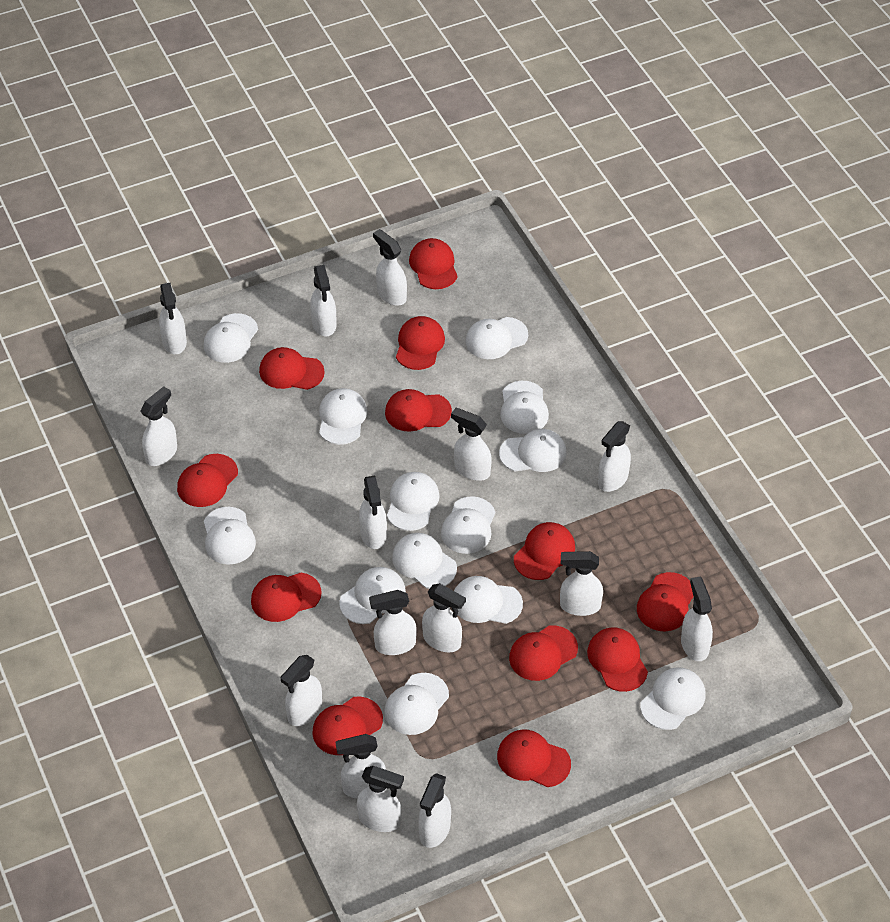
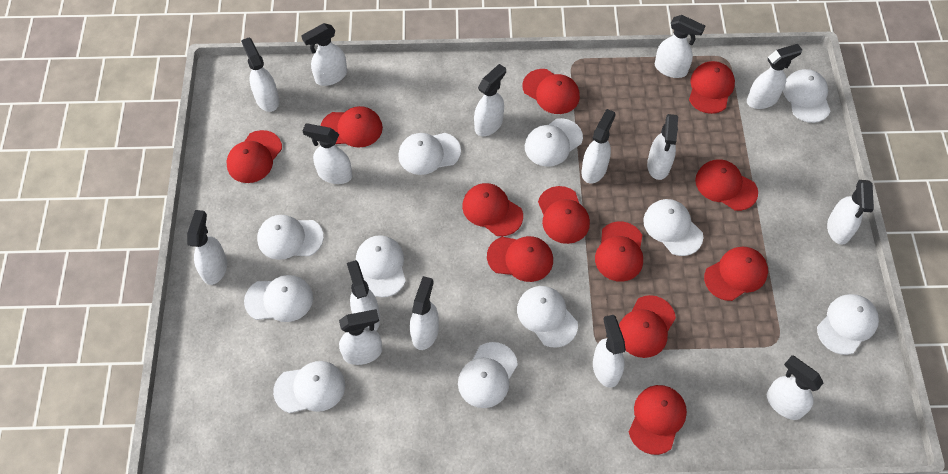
white cap: 13 -> 11

